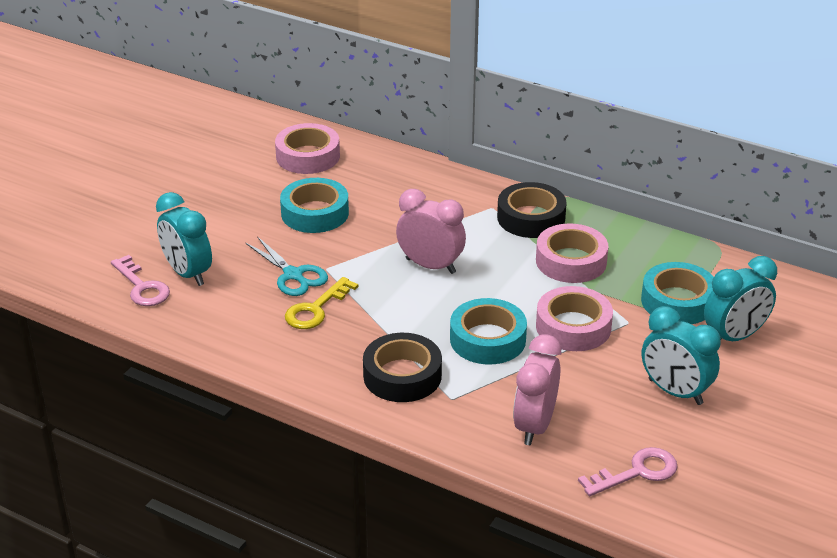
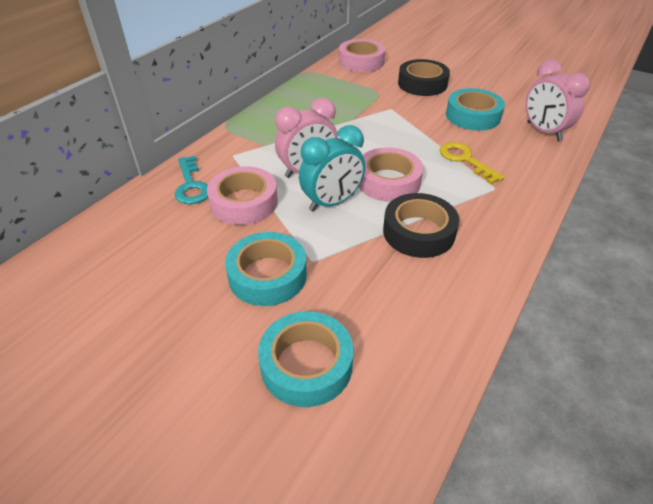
pink key: 2 -> 0
turquoise clock: 3 -> 1
turquoise key: 0 -> 1
turquoise scissors: 1 -> 0

